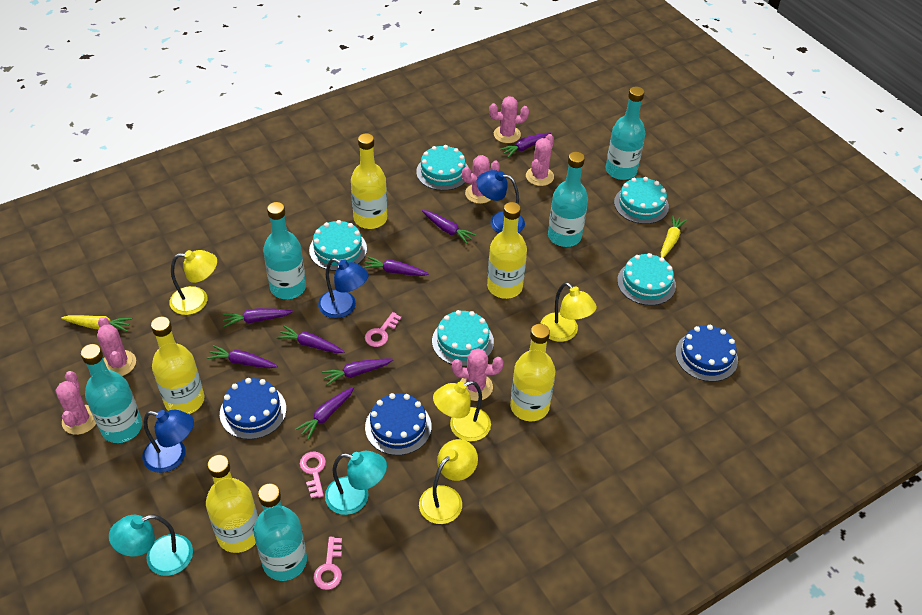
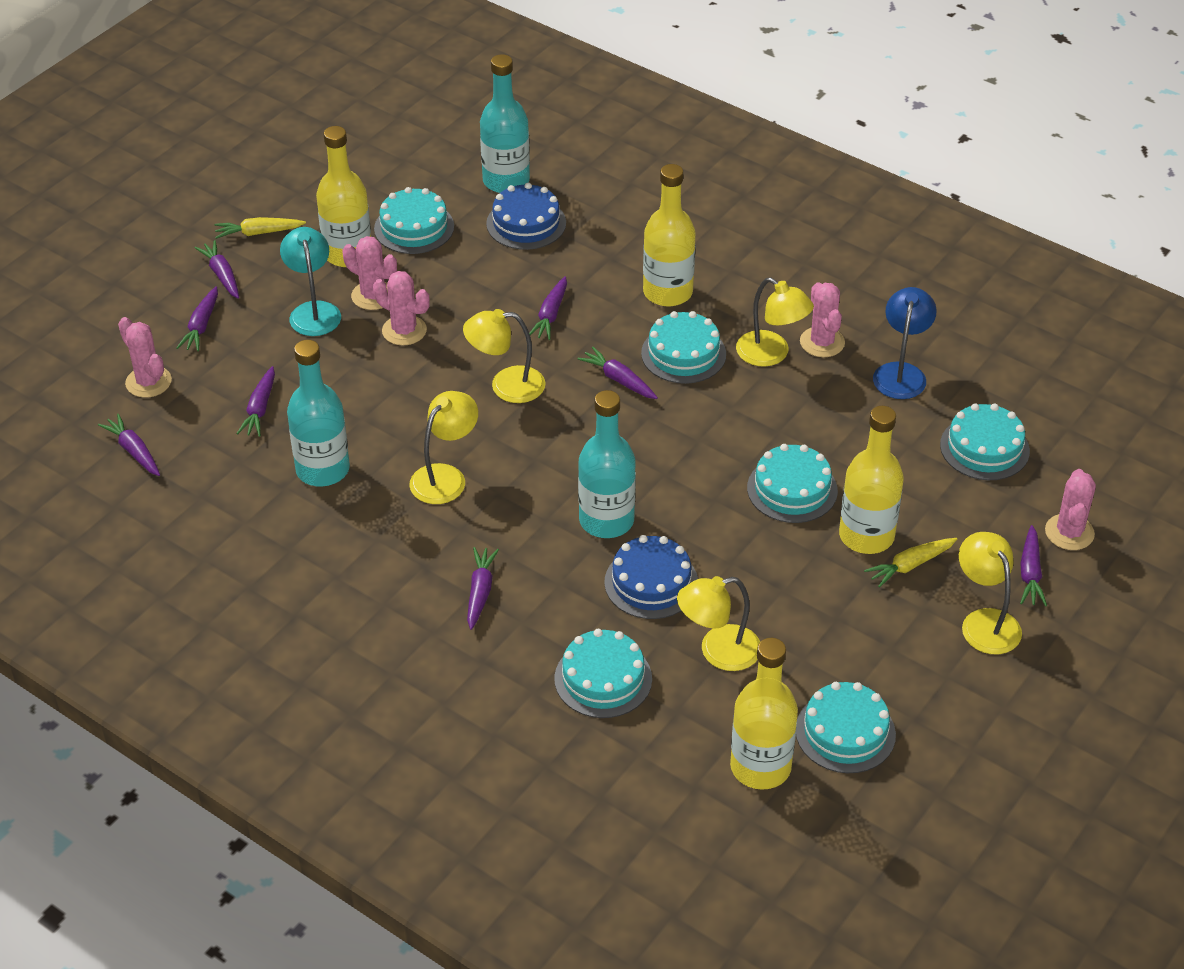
blue cake: 3 -> 2
blue lamp: 3 -> 1
pink cactus: 6 -> 5
pink key: 3 -> 0
turquoise bottle: 5 -> 3
turquoise cake: 5 -> 6
turquoise lamp: 2 -> 1
yellow bottle: 5 -> 4
yellow lamp: 4 -> 5

